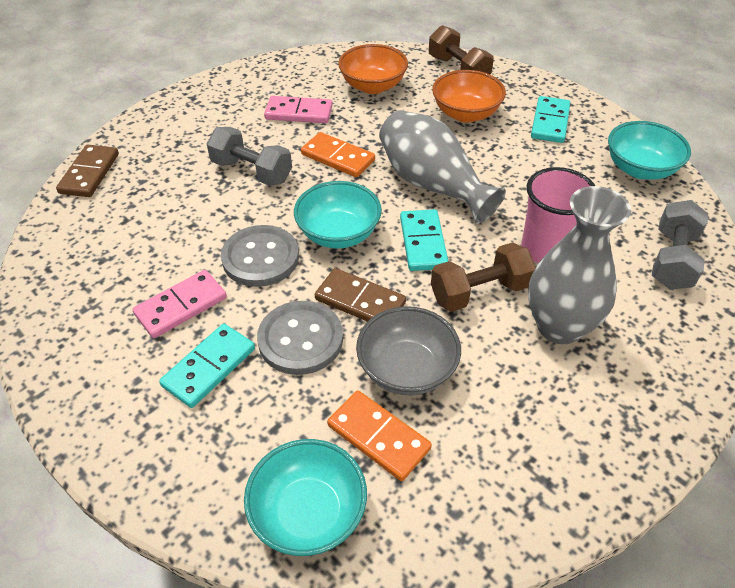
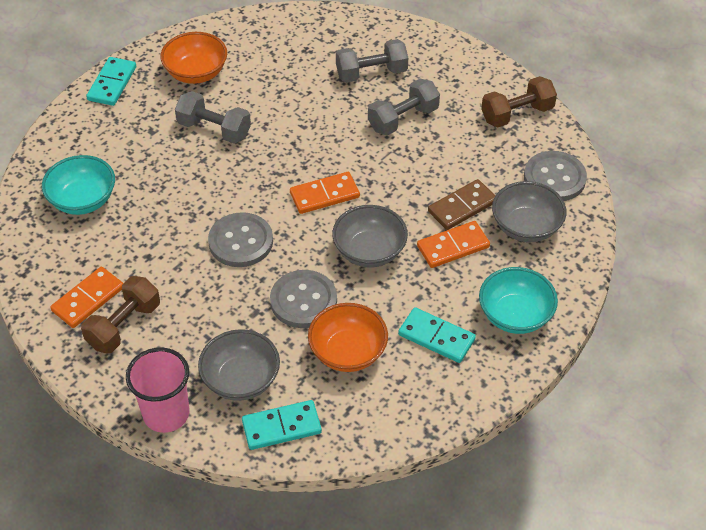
brown domino: 2 -> 1
grey bowl: 1 -> 3
grey button: 2 -> 3
grey dumbbell: 2 -> 3
grey vase: 2 -> 0
orange domino: 2 -> 3
pink domino: 2 -> 0
turquoise bowl: 3 -> 2

